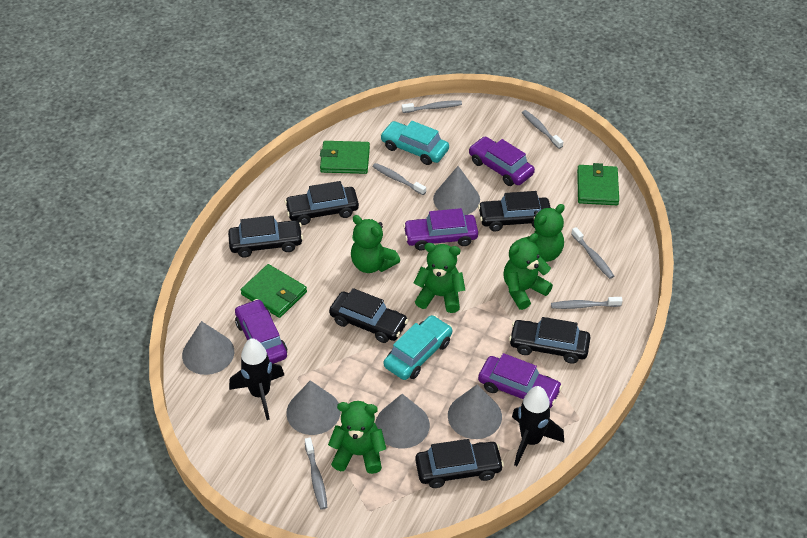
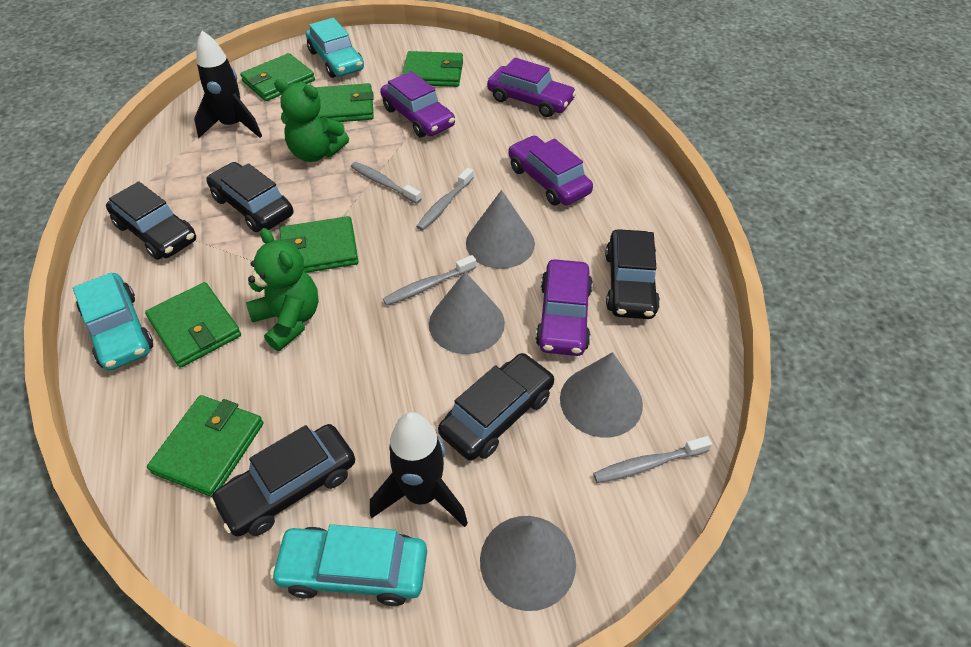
black car: 6 -> 5
green teddy bear: 5 -> 2
green wallet: 3 -> 6
grey cone: 5 -> 4
grey toothbrush: 6 -> 4
turquoise car: 2 -> 3

